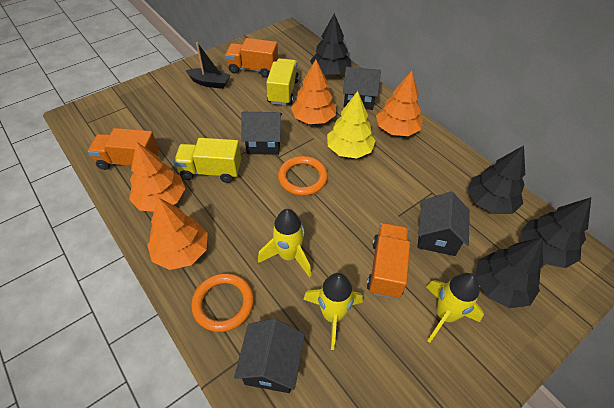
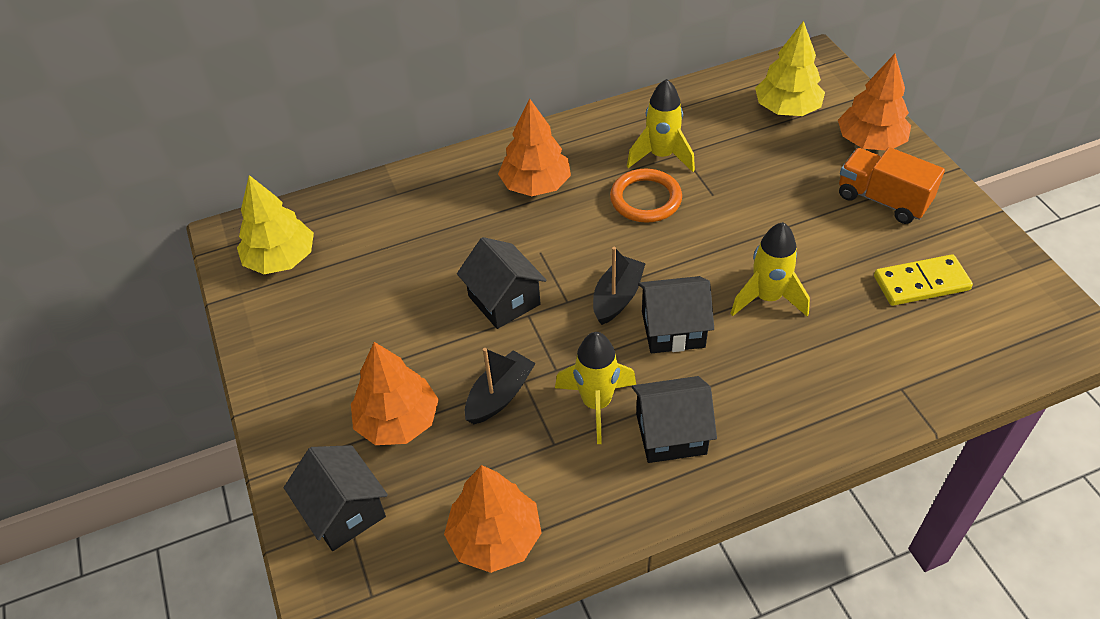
black boat: 1 -> 2
black tree: 4 -> 0
orange ring: 2 -> 1
orange truck: 3 -> 1
yellow domino: 0 -> 1
yellow tree: 1 -> 2
yellow truck: 2 -> 0

